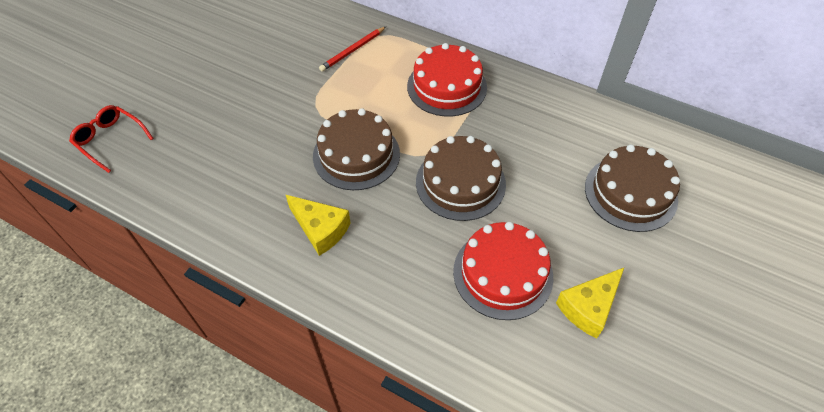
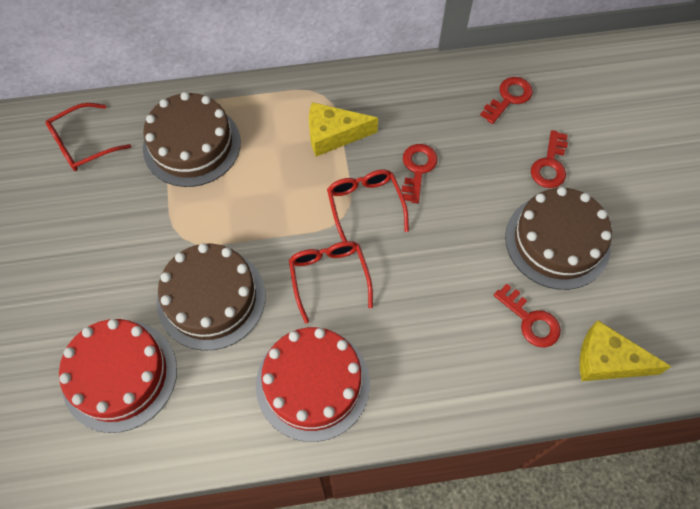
red glasses: 1 -> 3
red key: 0 -> 4
red pencil: 1 -> 0

